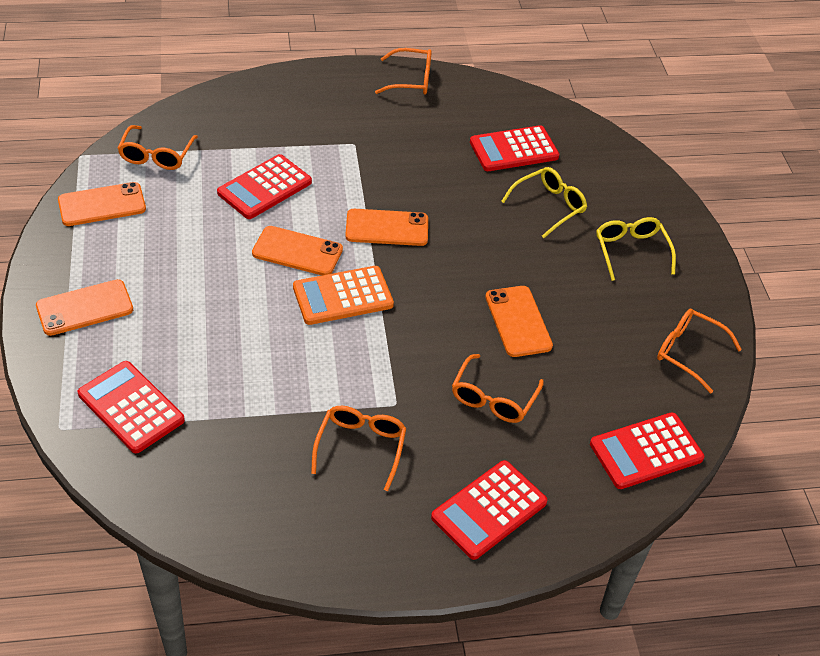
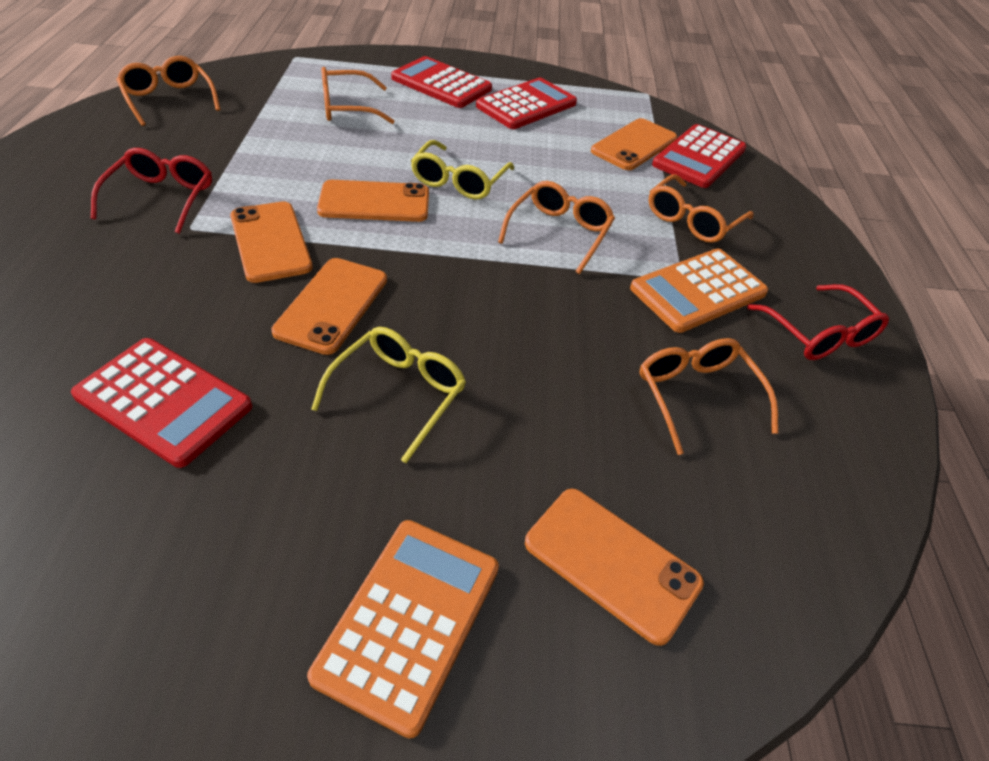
orange calculator: 1 -> 2
red calculator: 5 -> 4
red glasses: 0 -> 2

